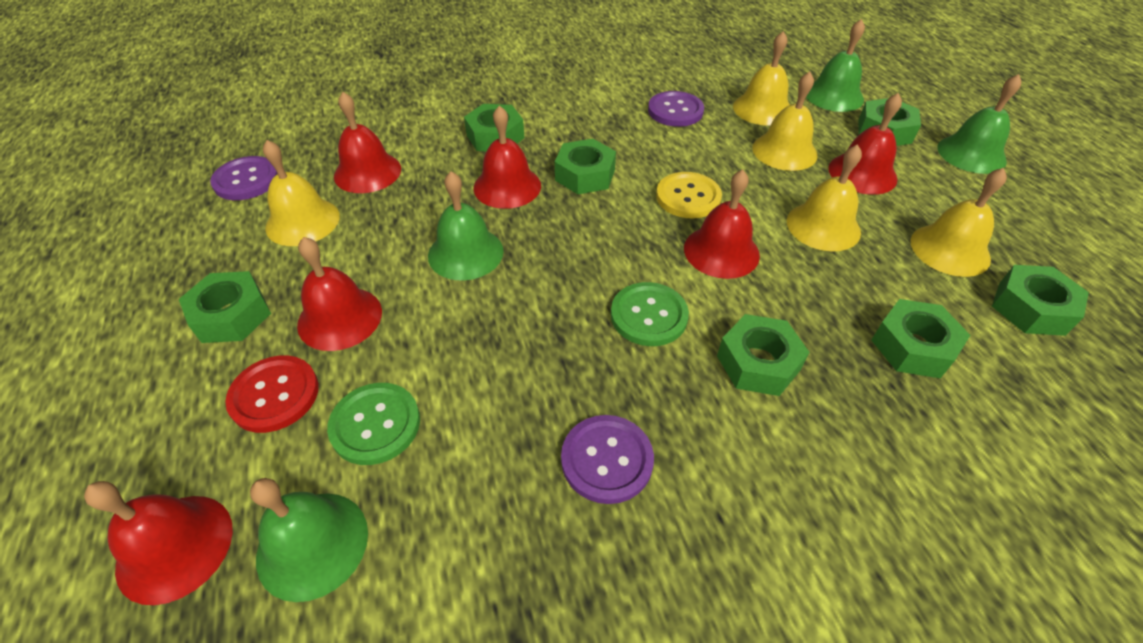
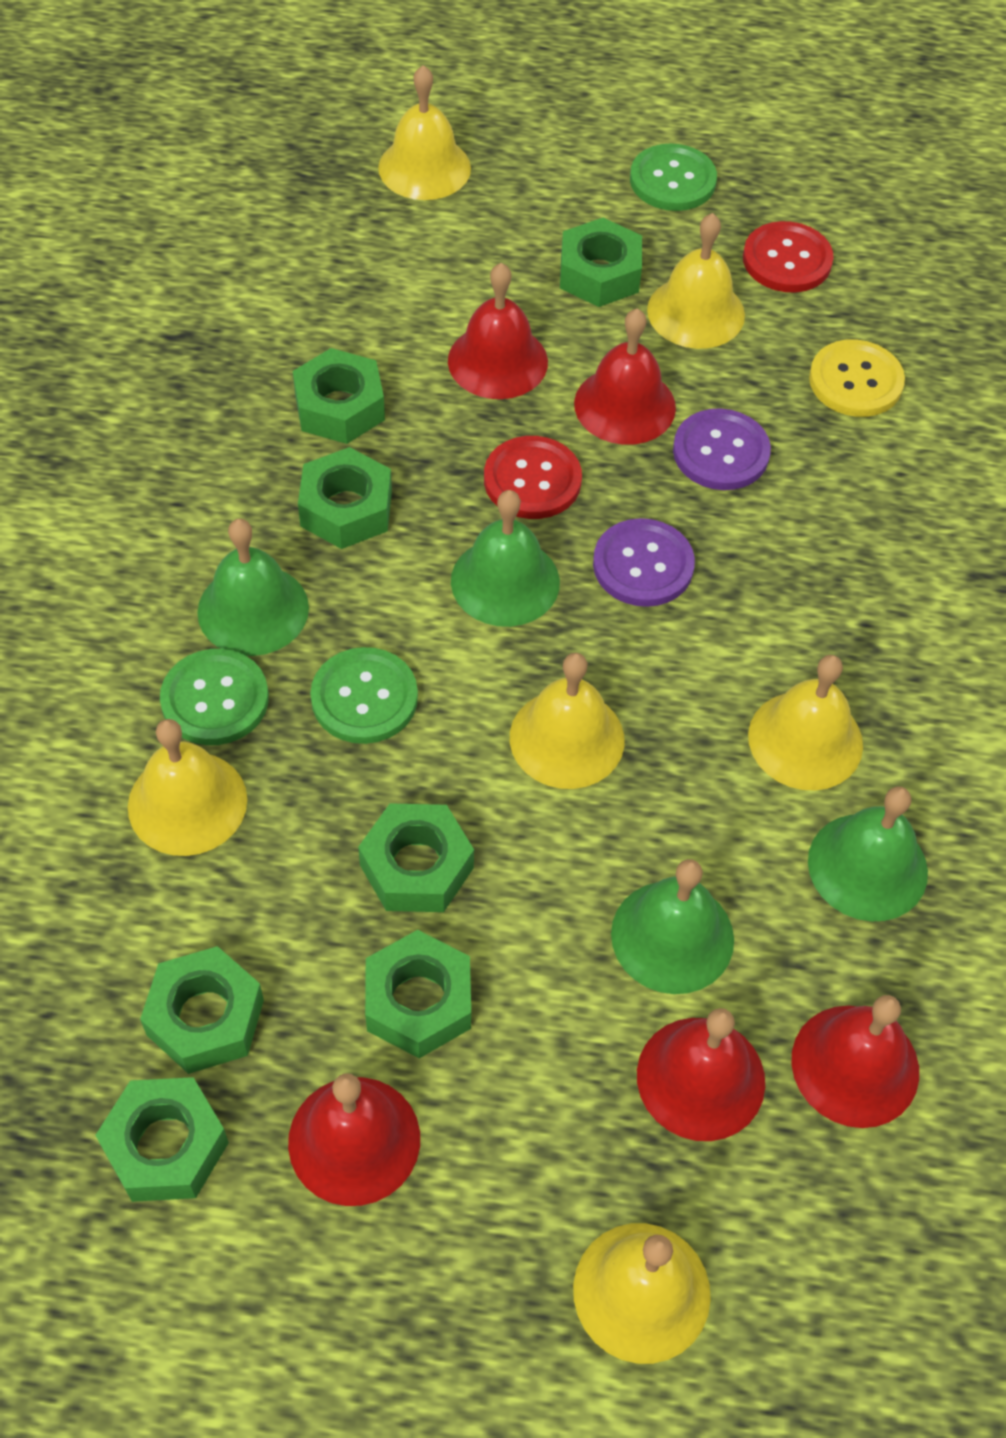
green button: 2 -> 3
purple button: 3 -> 2
red bell: 6 -> 5
red button: 1 -> 2
yellow bell: 5 -> 6

